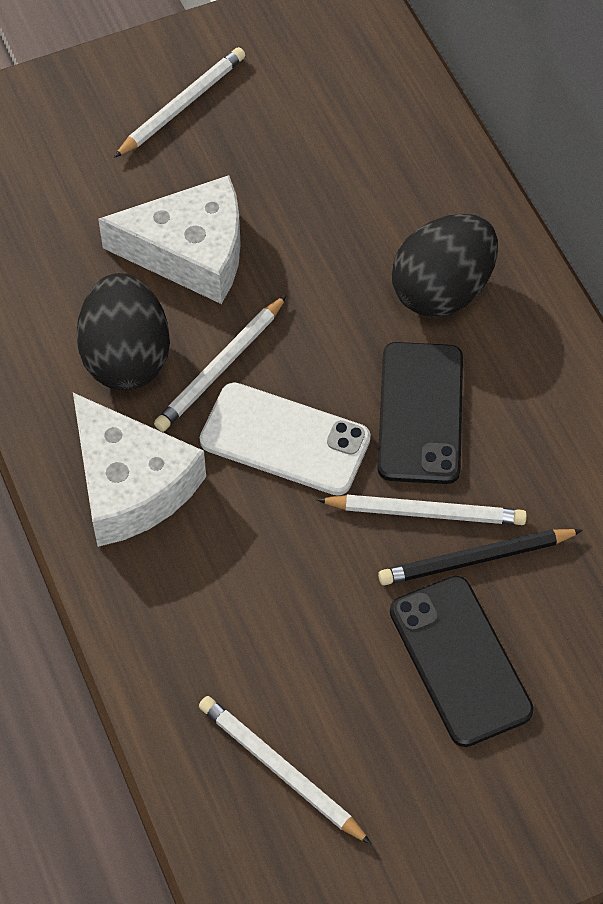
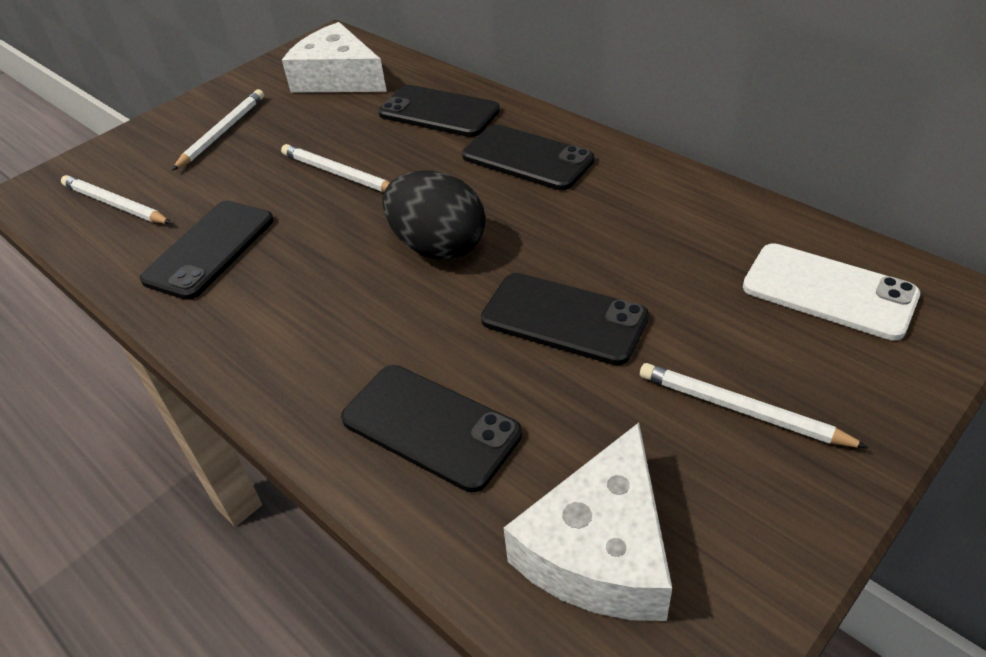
black egg: 2 -> 1
black pencil: 1 -> 0
black phone: 2 -> 5

